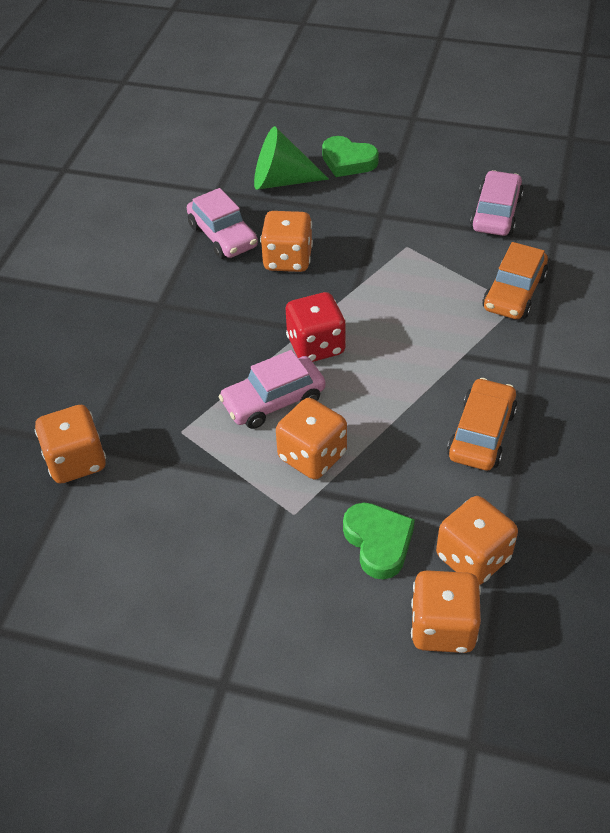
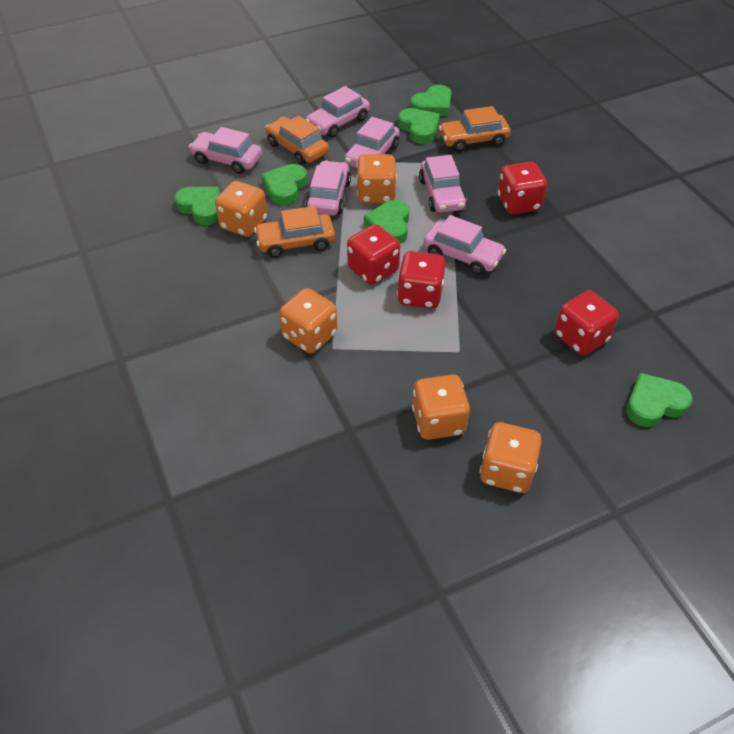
green cone: 1 -> 0
green heart: 2 -> 6
orange car: 2 -> 3
pink car: 3 -> 6
red dice: 1 -> 4

